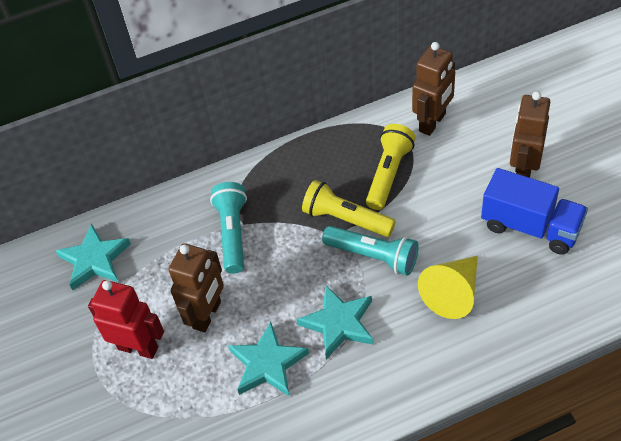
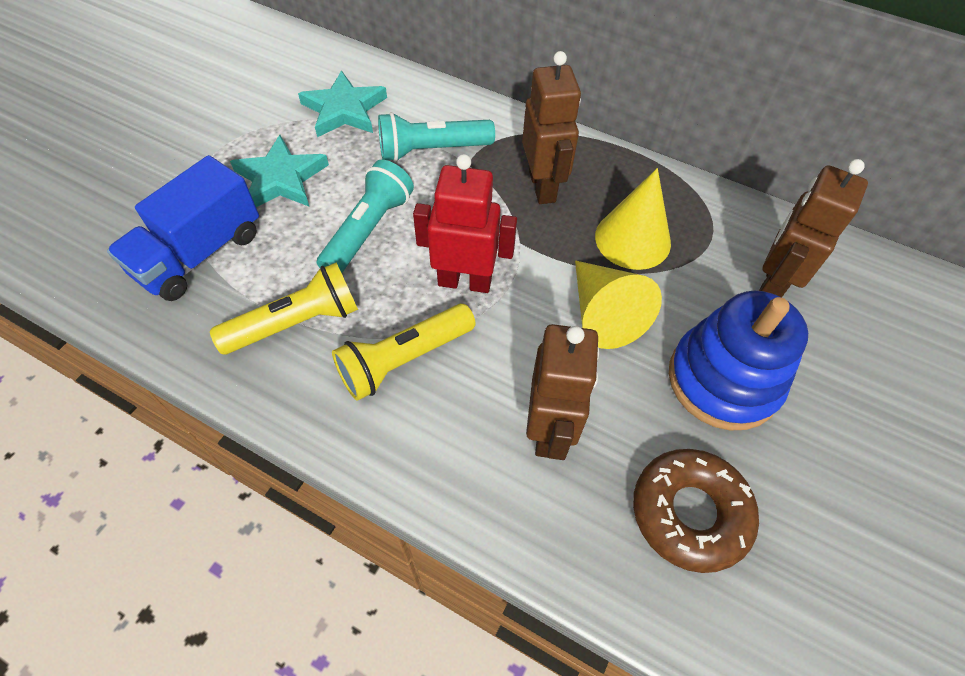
blue stacking toy: 0 -> 1
brown donut: 0 -> 1
turquoise star: 3 -> 2
yellow cone: 1 -> 2

